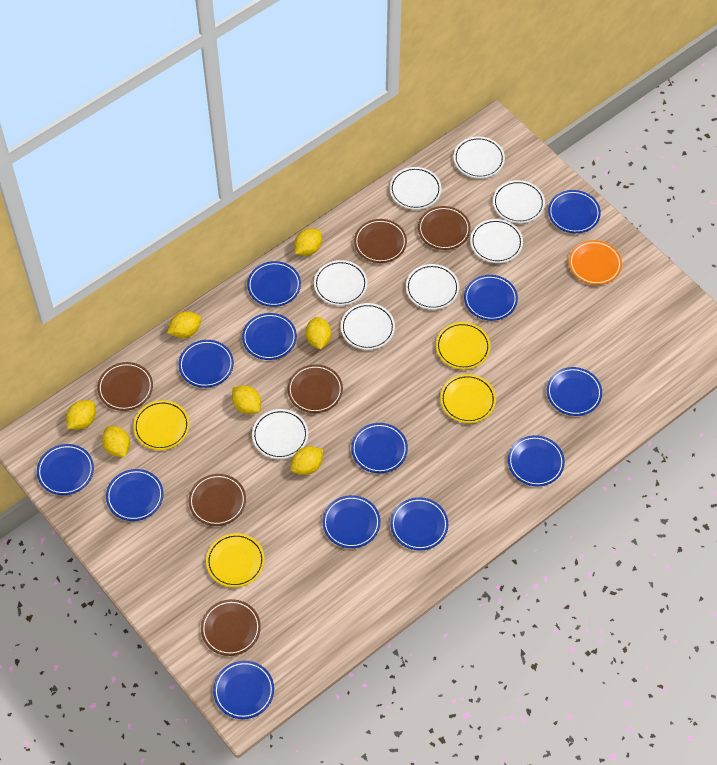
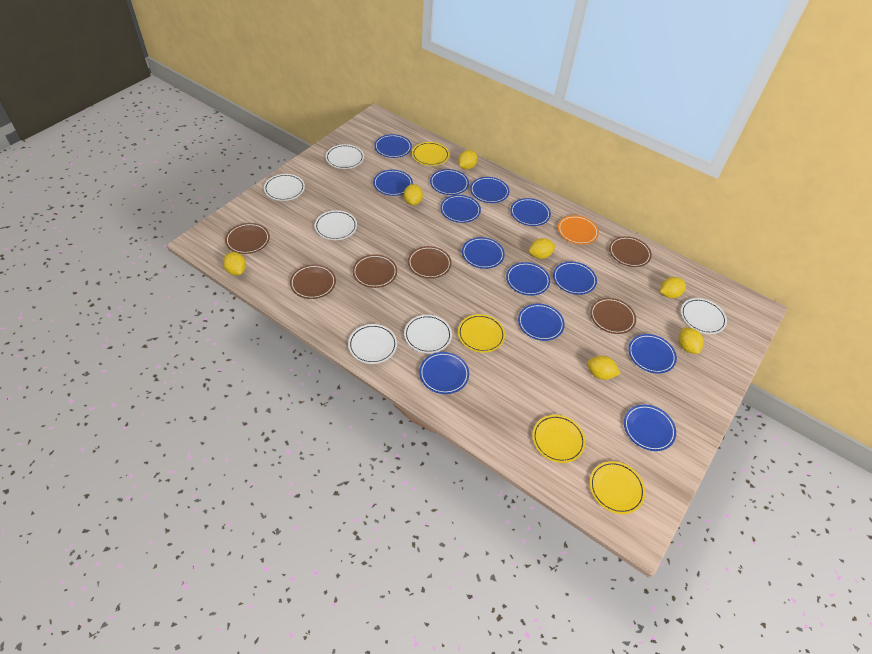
white plate: 8 -> 6

